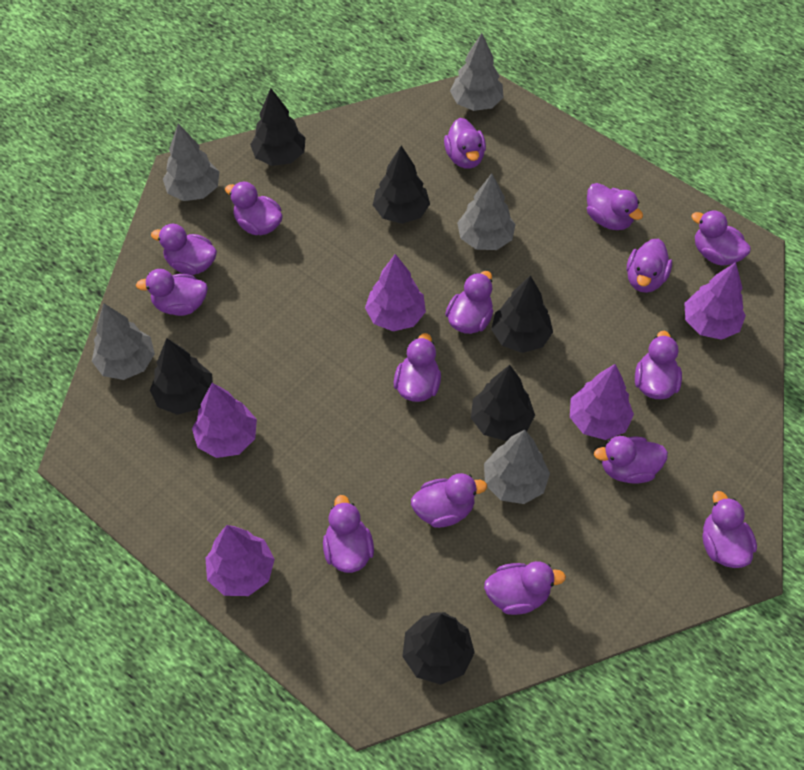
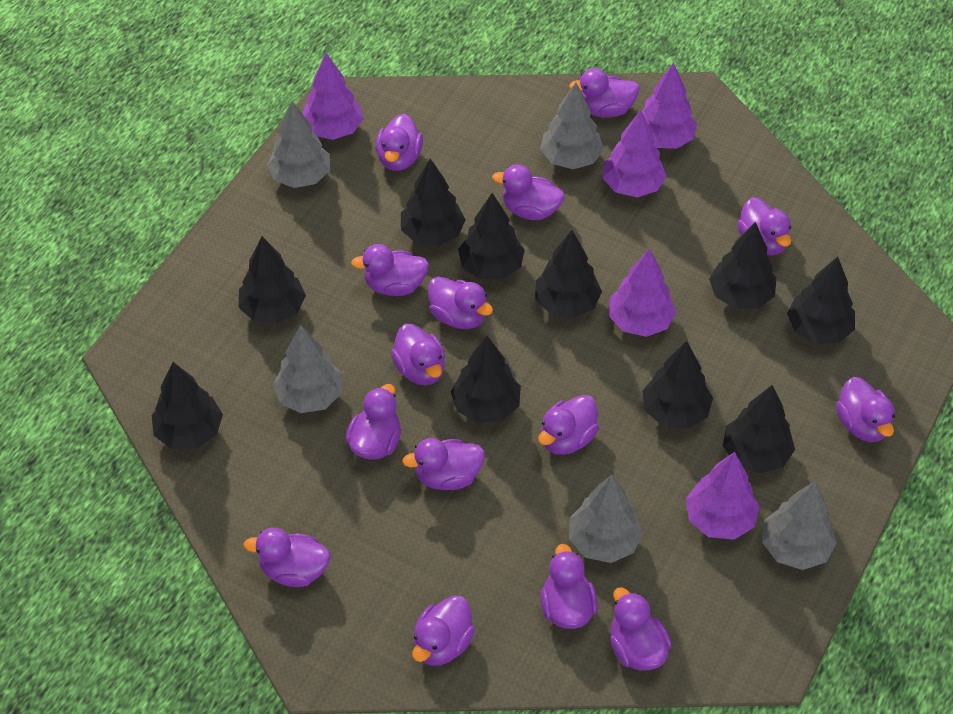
black tree: 6 -> 10

